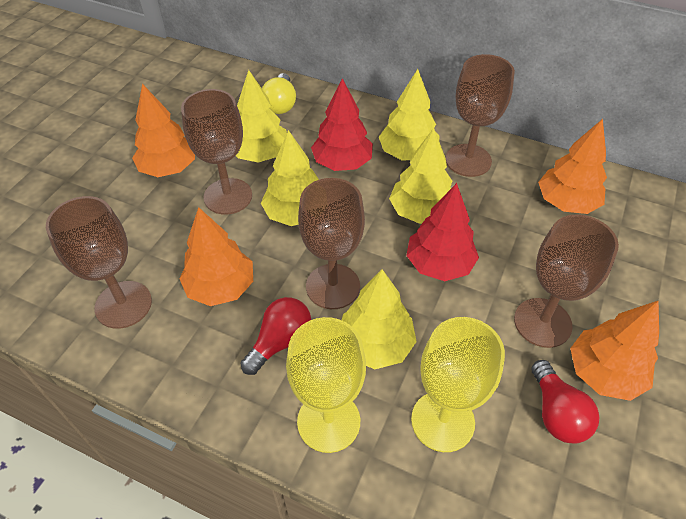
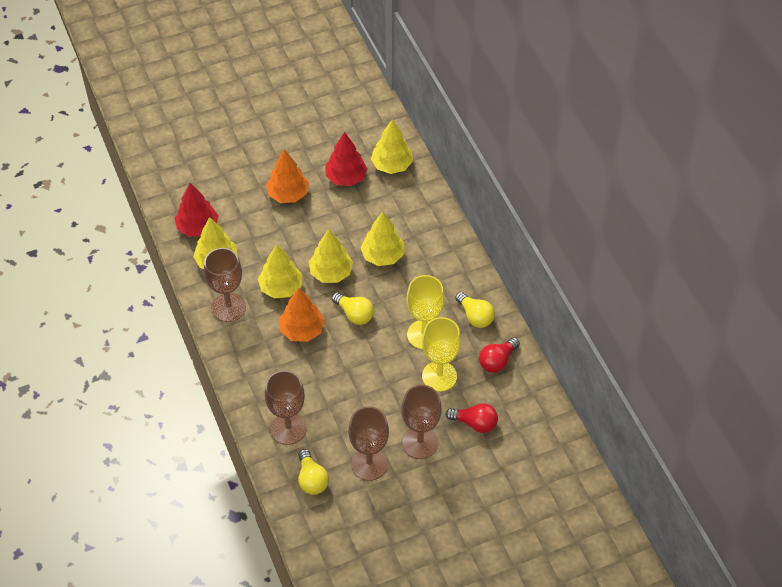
brown goblet: 5 -> 4
orange tree: 4 -> 2
yellow light bulb: 1 -> 3

